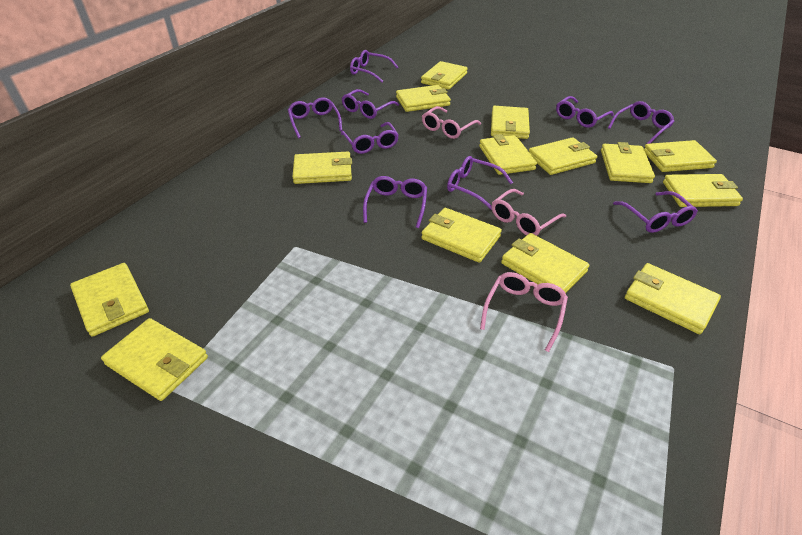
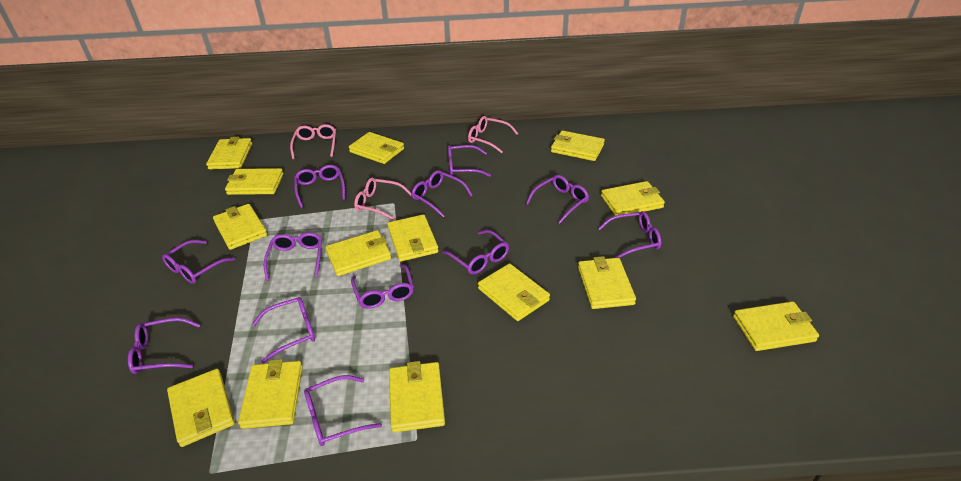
purple glasses: 9 -> 12

